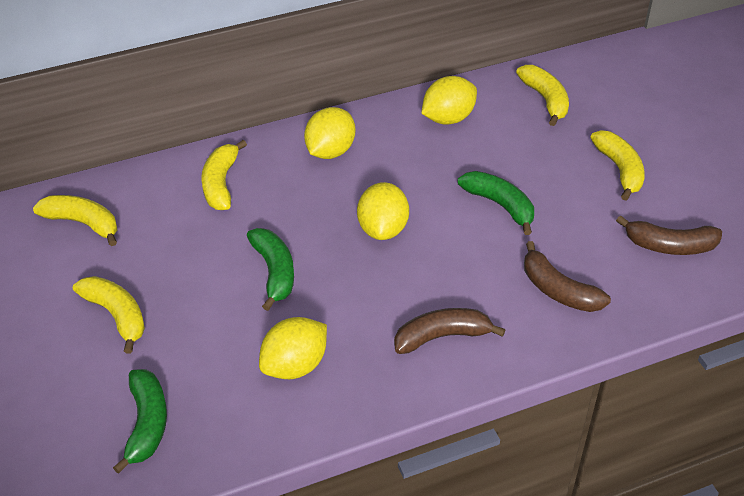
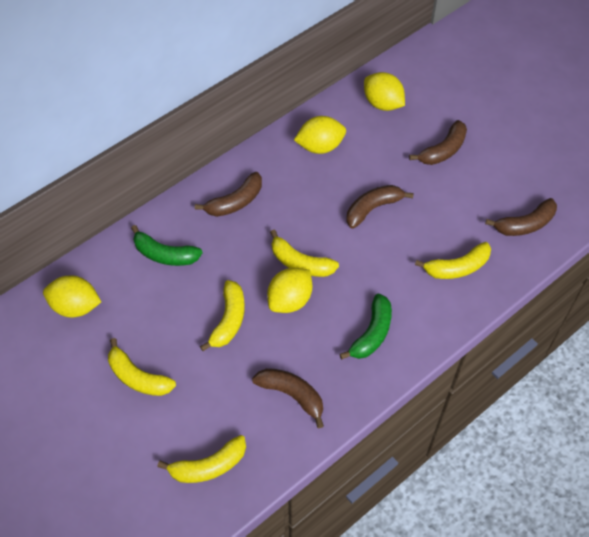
brown banana: 3 -> 5
green banana: 3 -> 2

